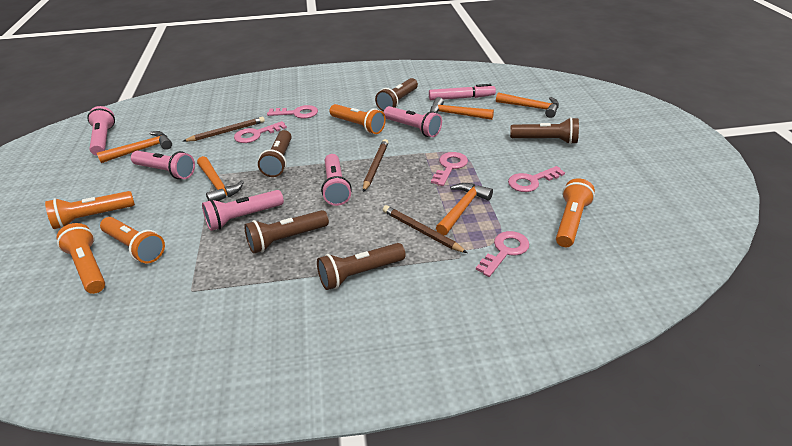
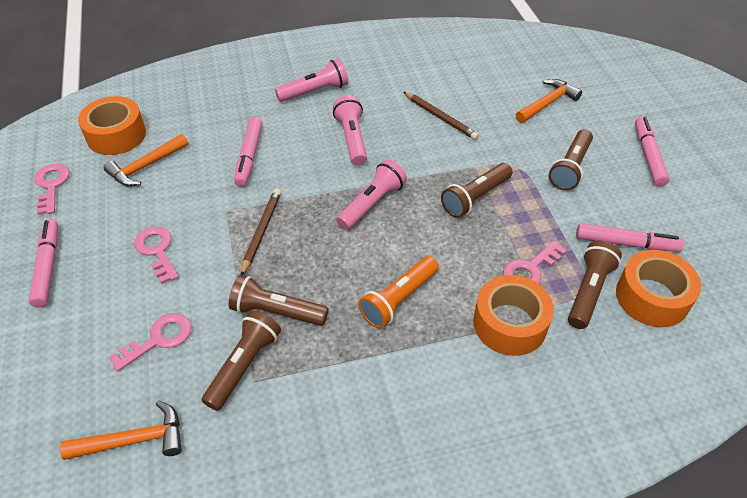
brown pencil: 3 -> 2
orange flashlight: 5 -> 1
orange hammer: 5 -> 3
orange tape: 0 -> 3
pink flashlight: 5 -> 3
pink key: 5 -> 4
pink marker: 1 -> 4

